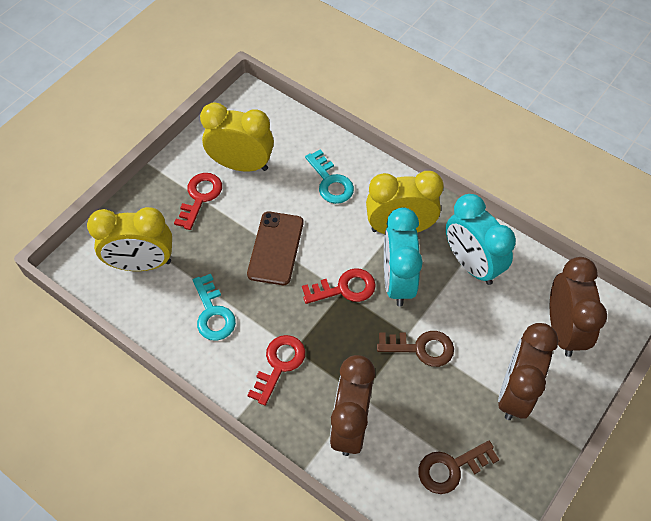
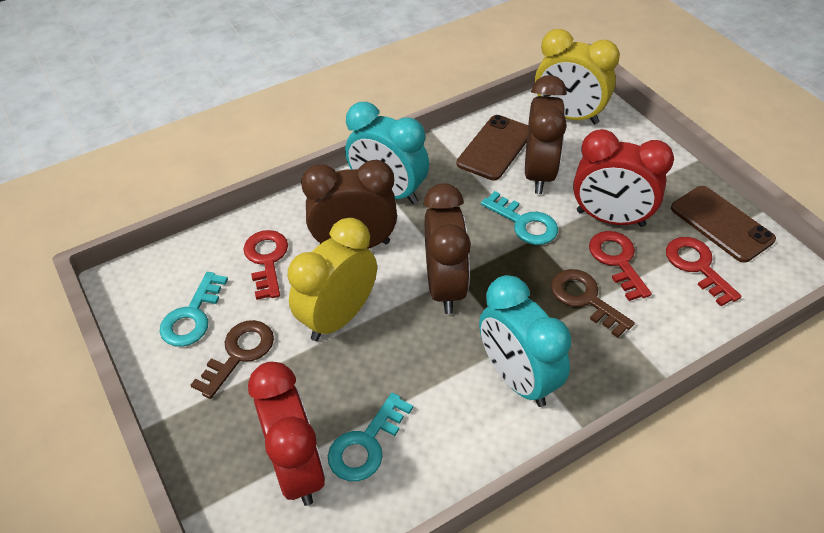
brown phone: 1 -> 2
red clock: 0 -> 2
turquoise key: 2 -> 3
yellow clock: 3 -> 2

